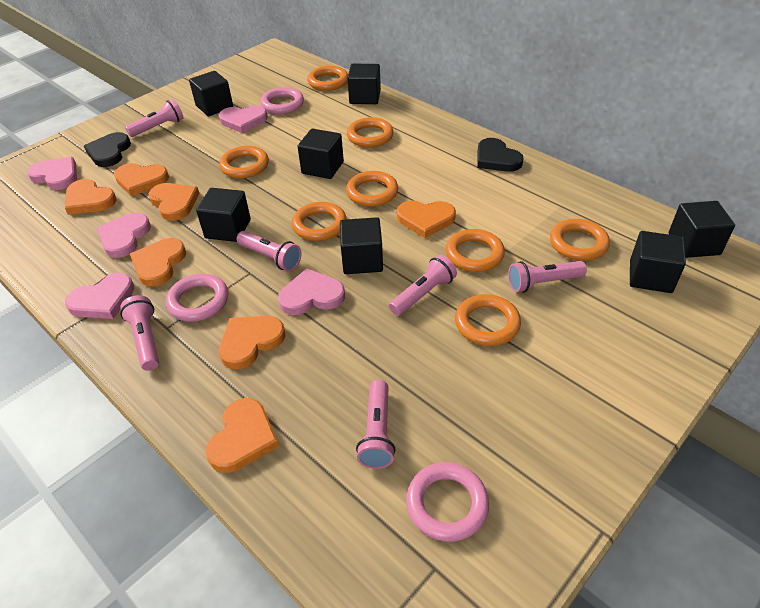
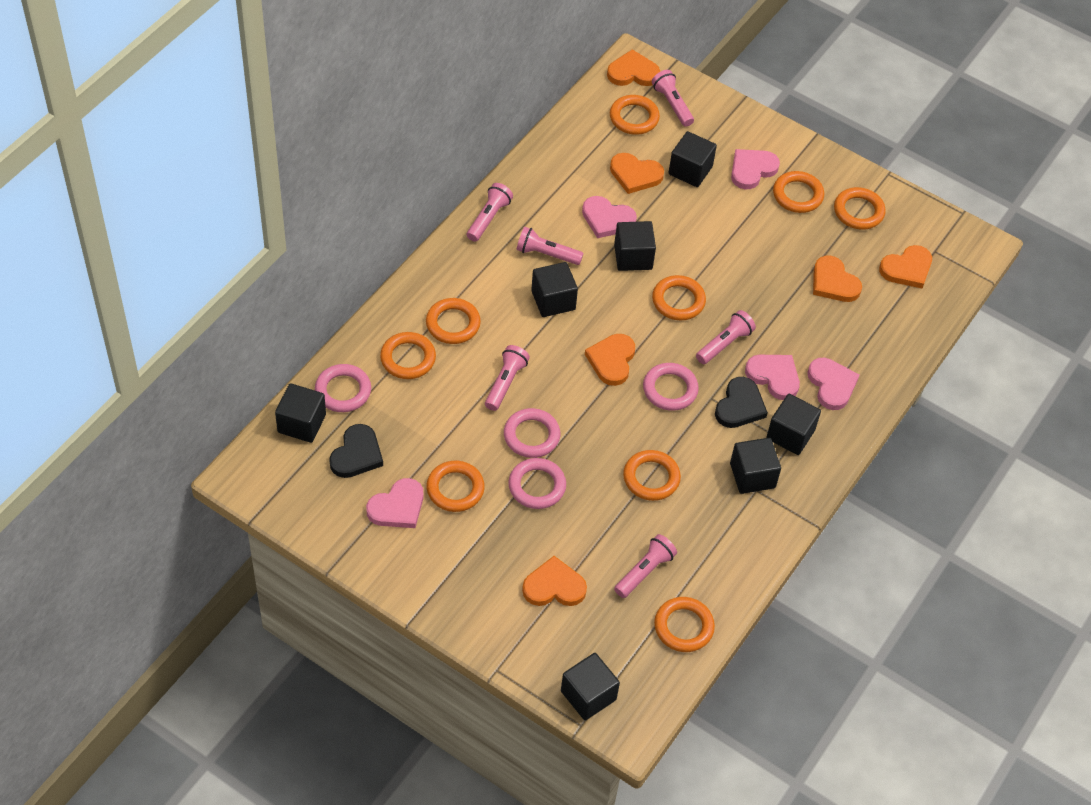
orange heart: 7 -> 6
orange ring: 8 -> 9
pink ring: 3 -> 4

